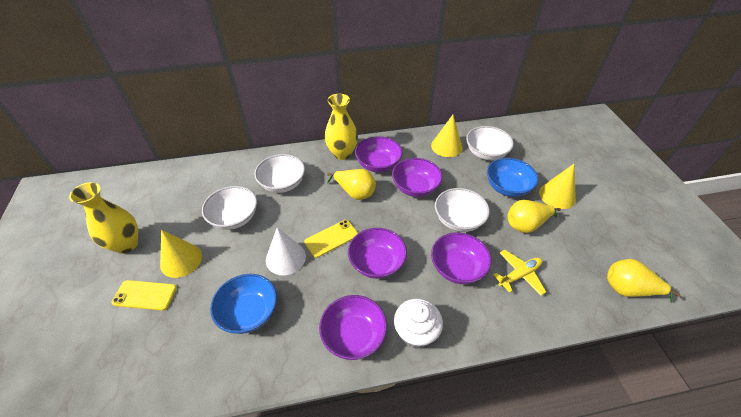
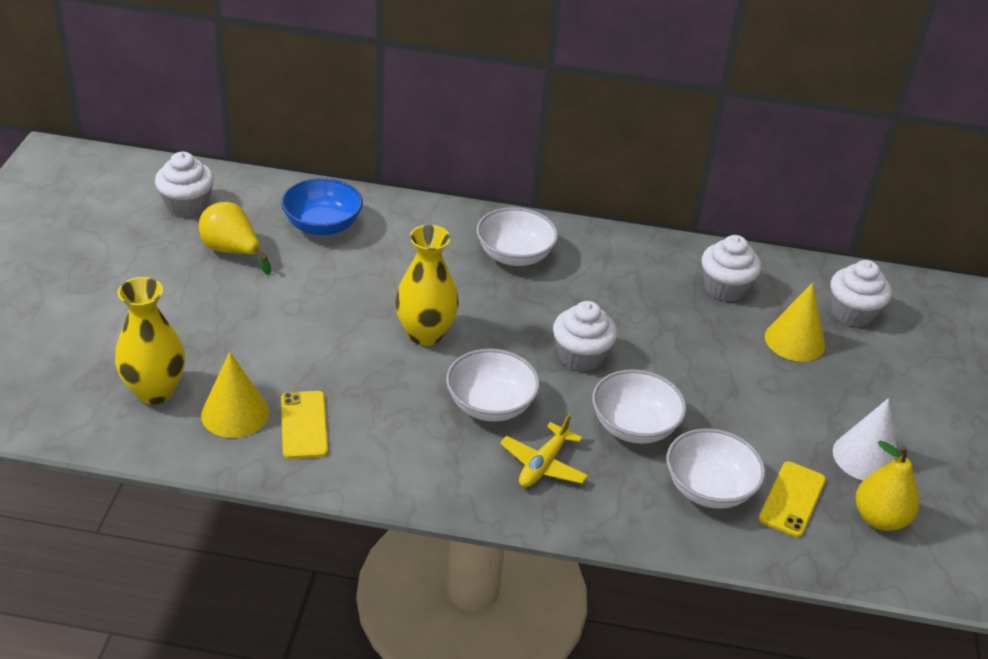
blue bowl: 2 -> 1
purple bowl: 5 -> 0
white cupcake: 1 -> 4
yellow cone: 3 -> 2
yellow pear: 3 -> 2

